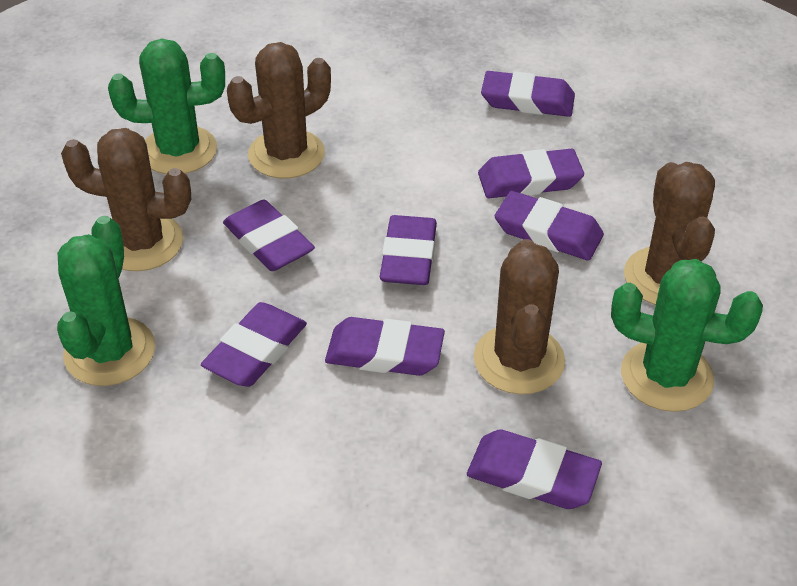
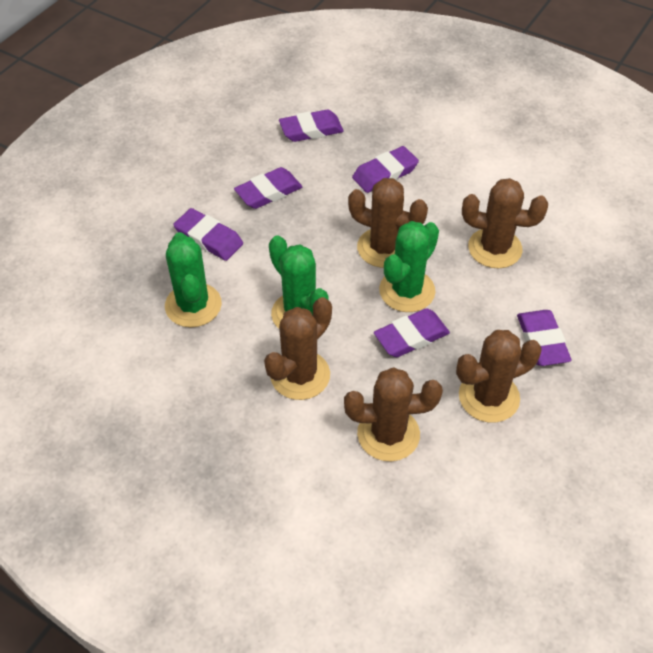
brown cactus: 4 -> 5
purple eraser: 8 -> 6

